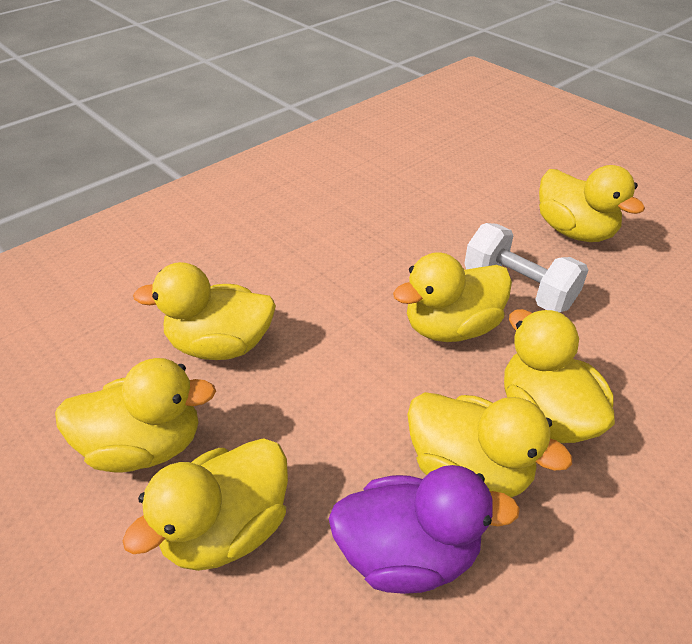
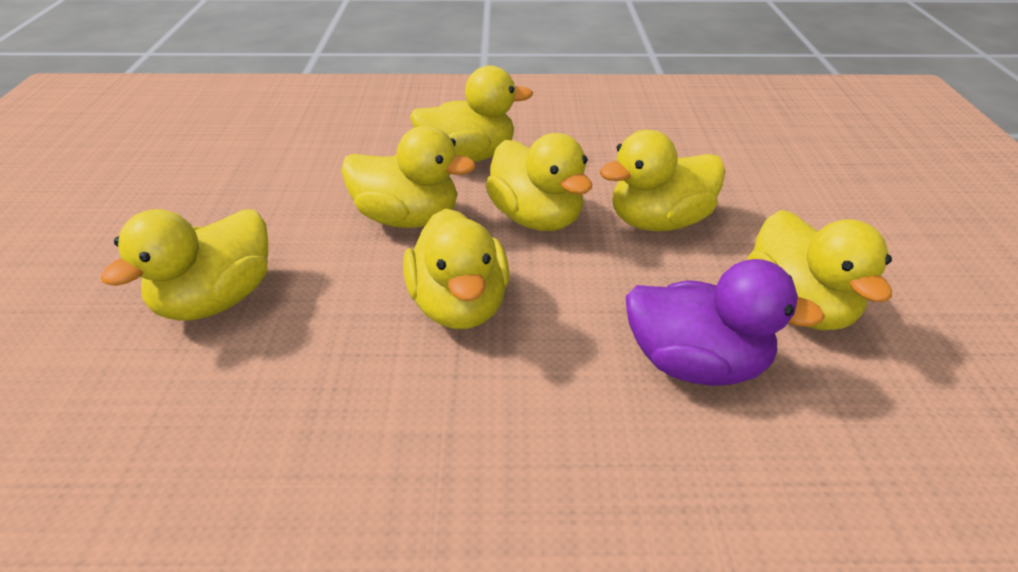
white dumbbell: 1 -> 0

